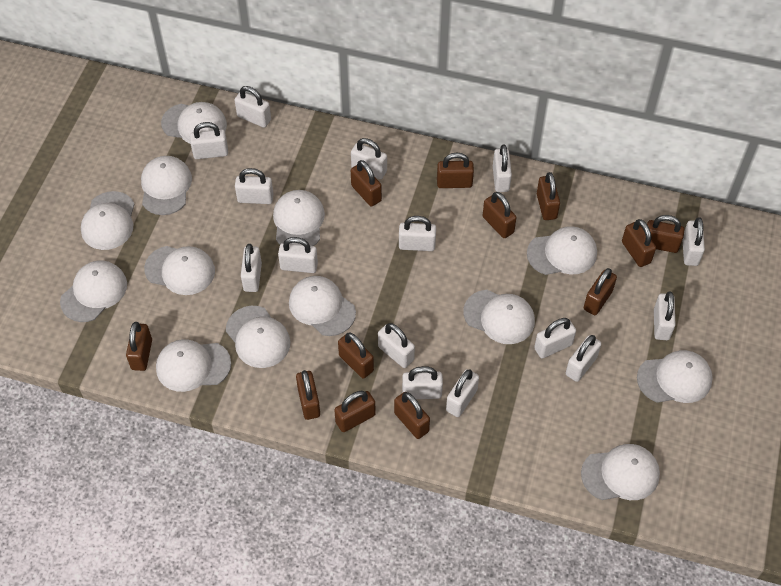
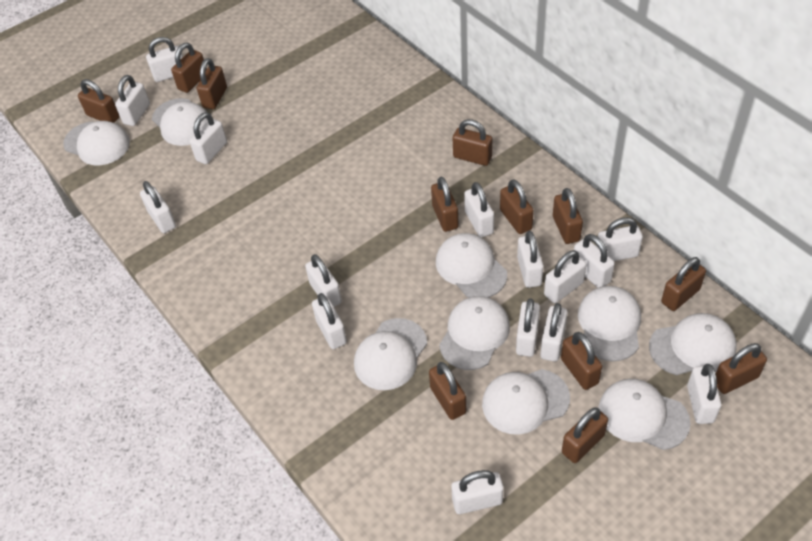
white cap: 13 -> 9

